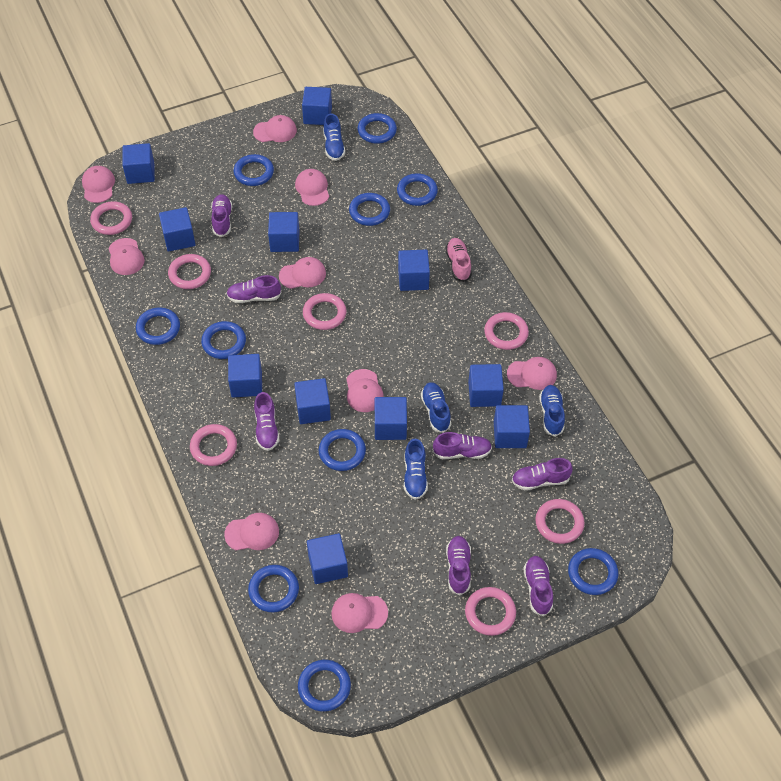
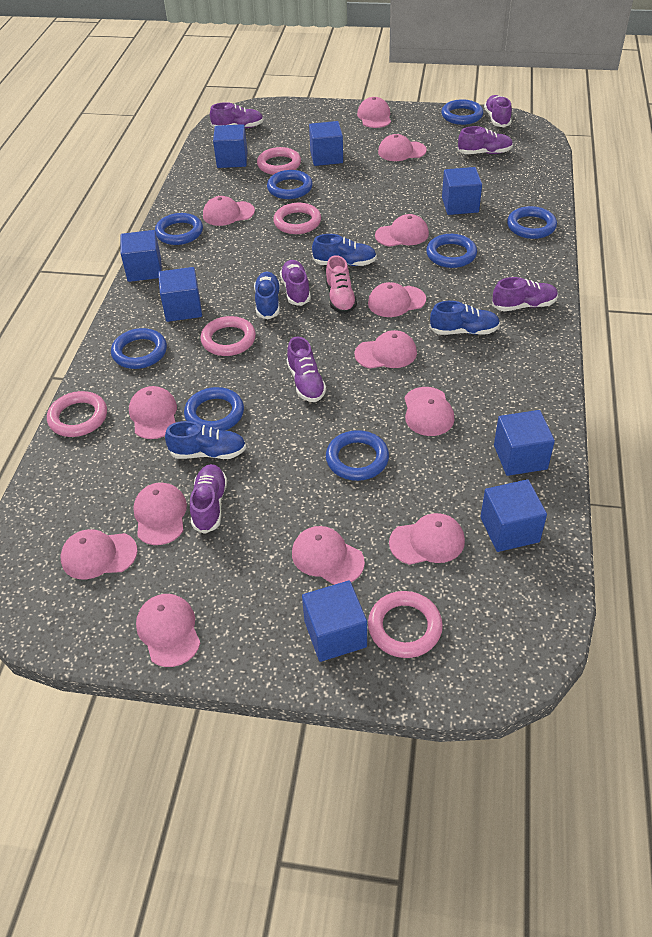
blue cube: 11 -> 8
blue ring: 10 -> 8
pink cap: 9 -> 13
pink ring: 7 -> 5

